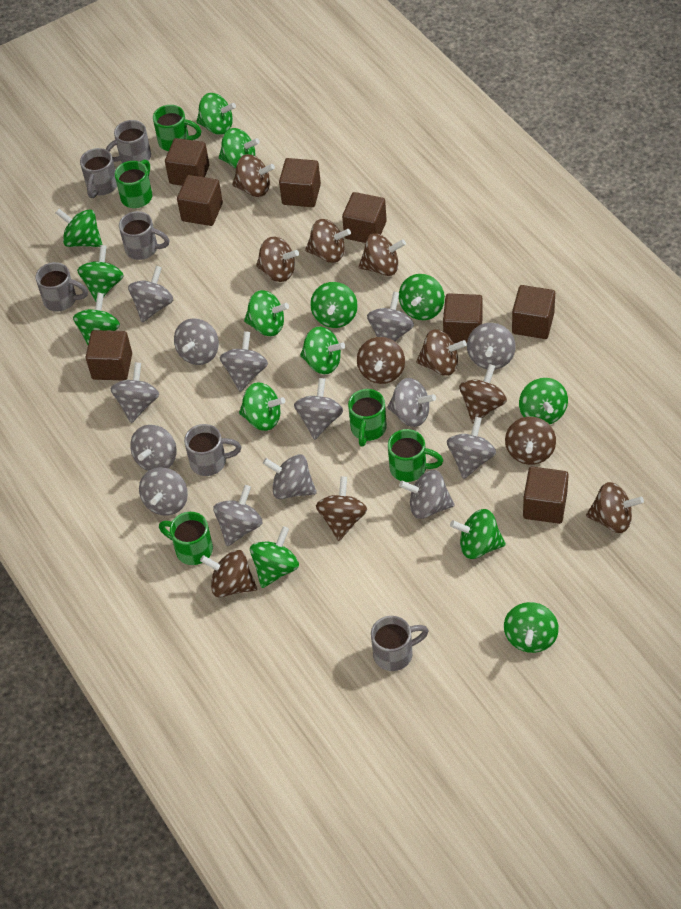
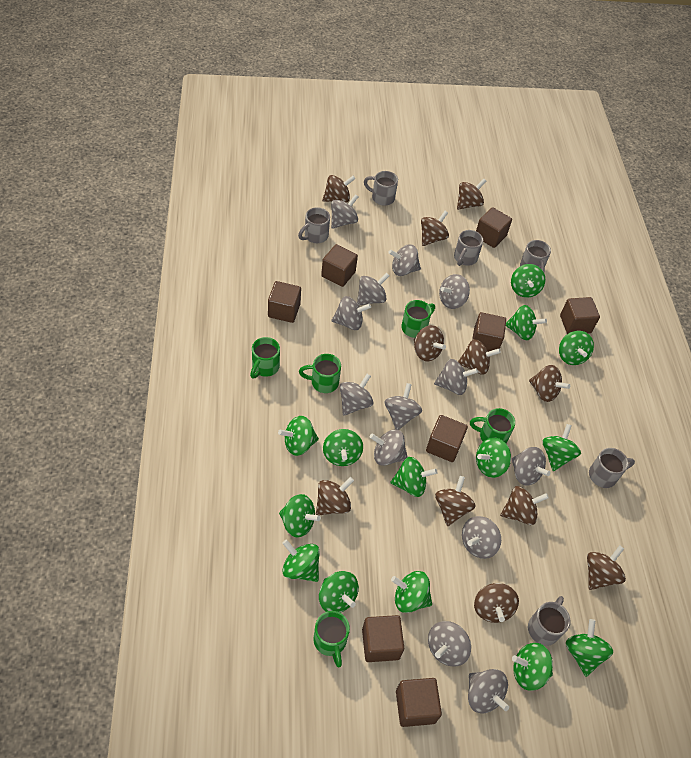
grey spinning top: 14 -> 13

